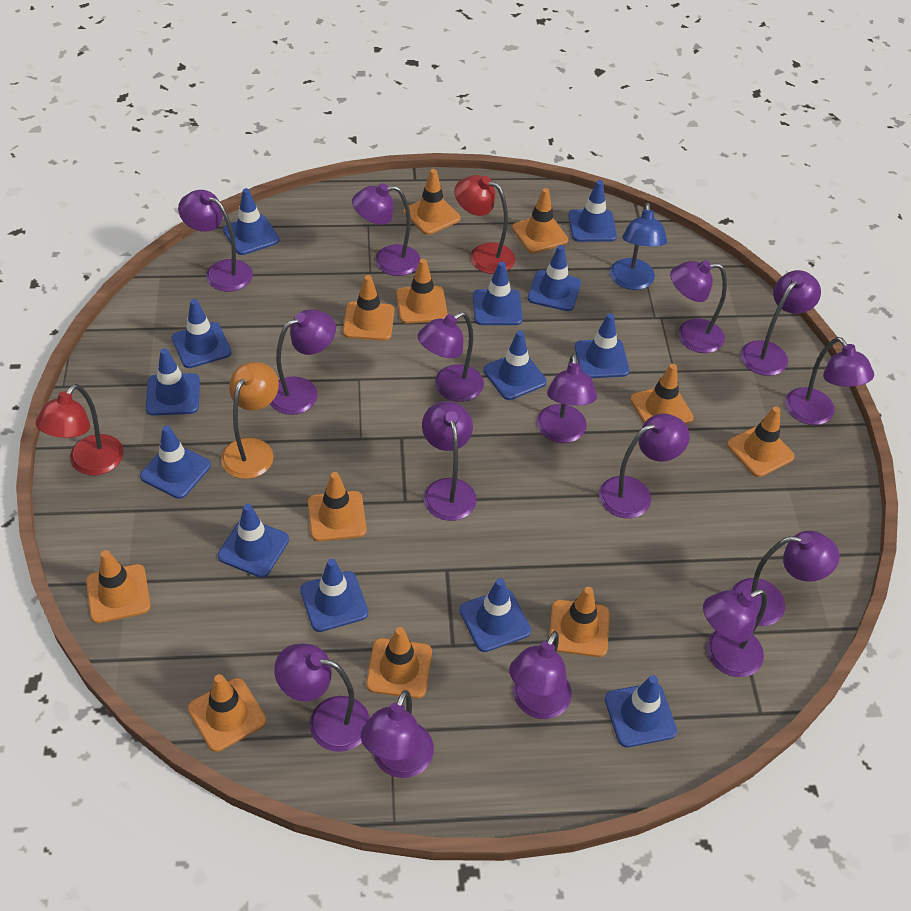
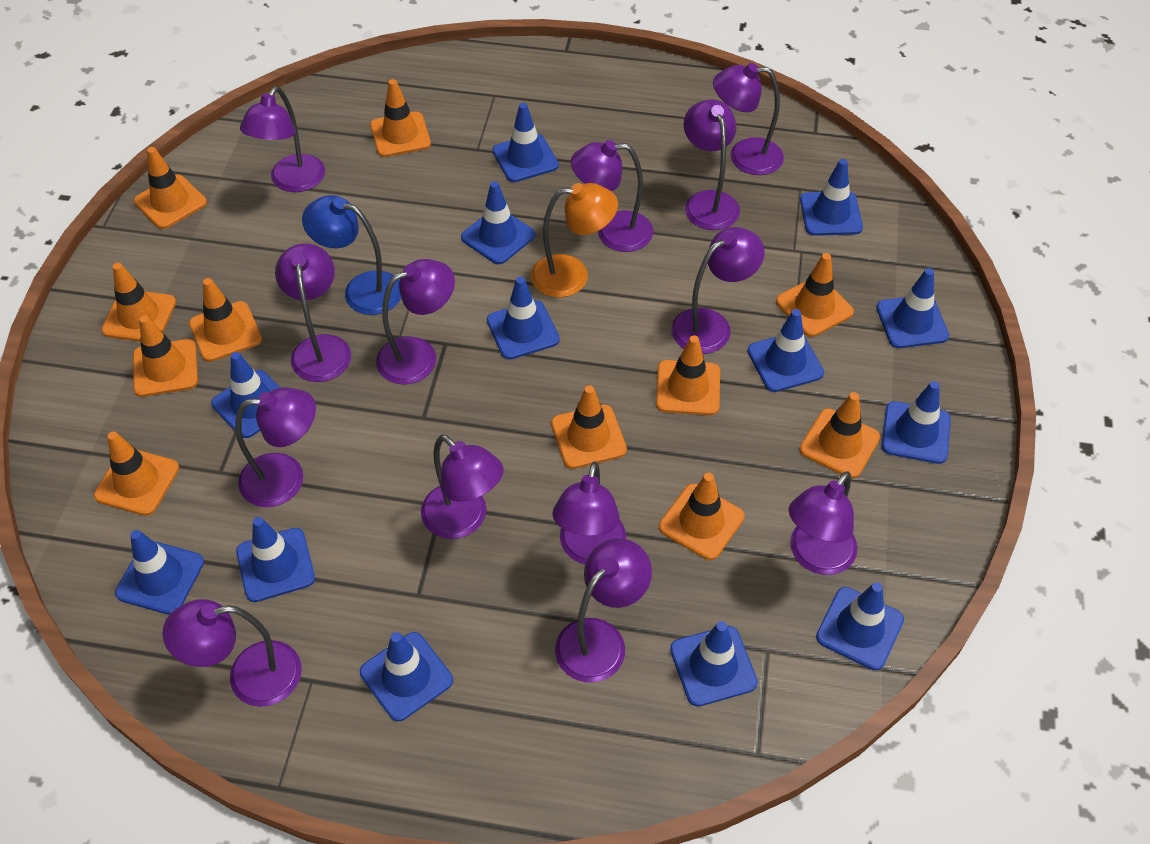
purple lamp: 15 -> 13
red lamp: 2 -> 0

